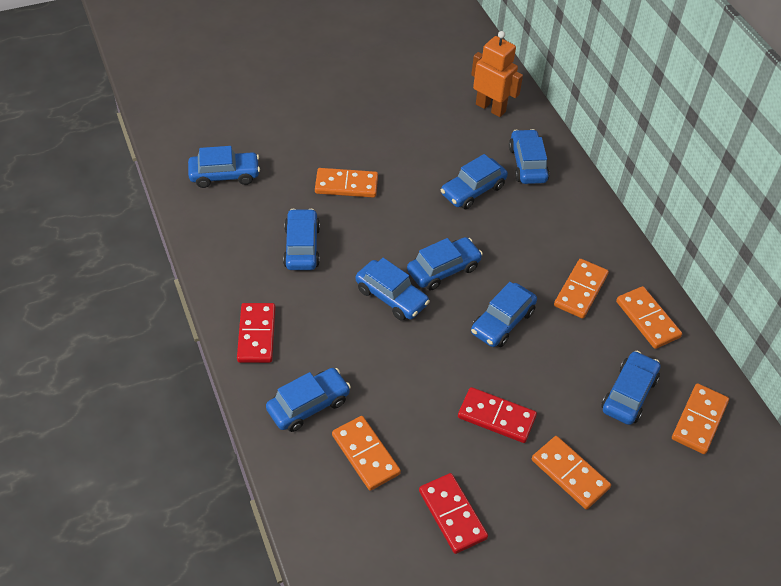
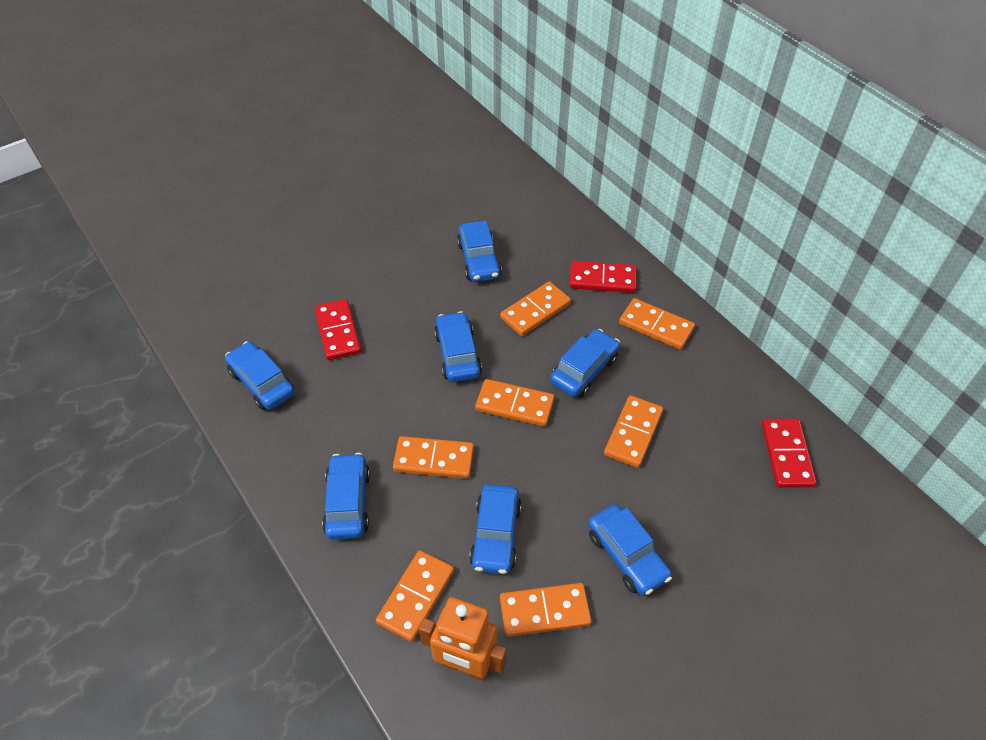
blue car: 9 -> 7
orange domino: 6 -> 7

